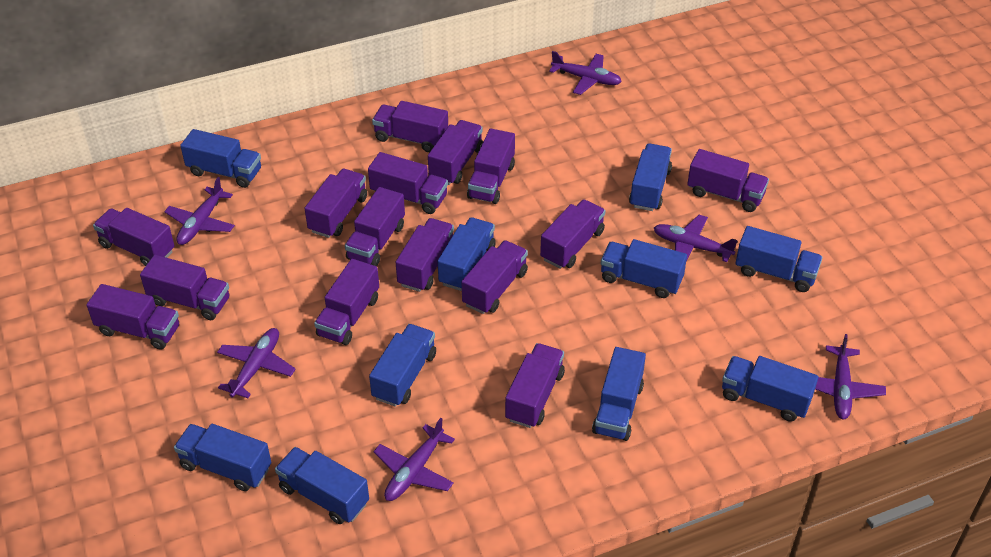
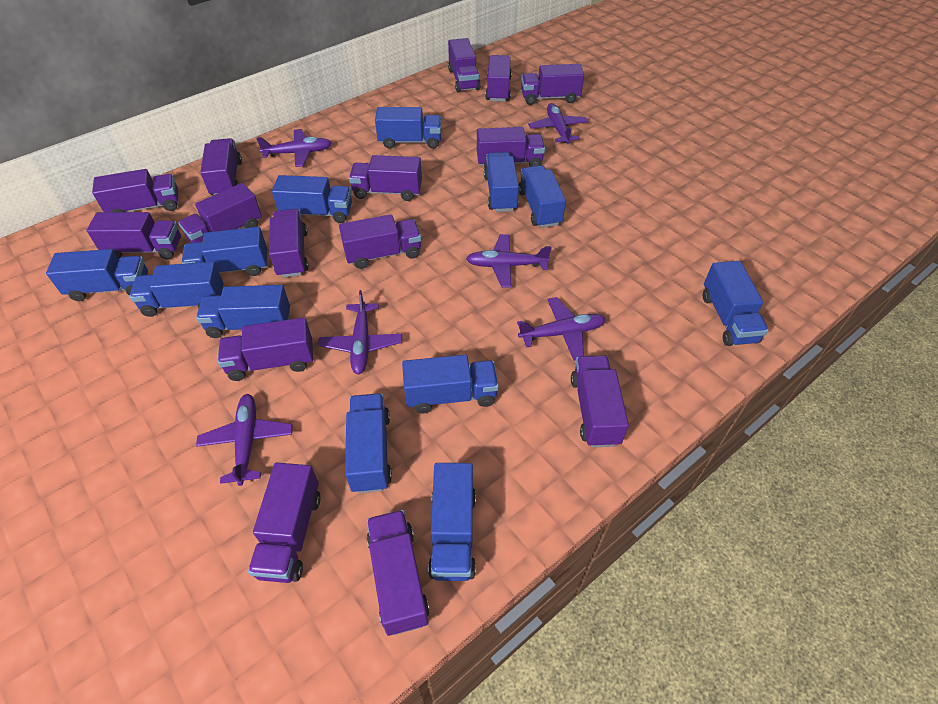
blue truck: 10 -> 12

